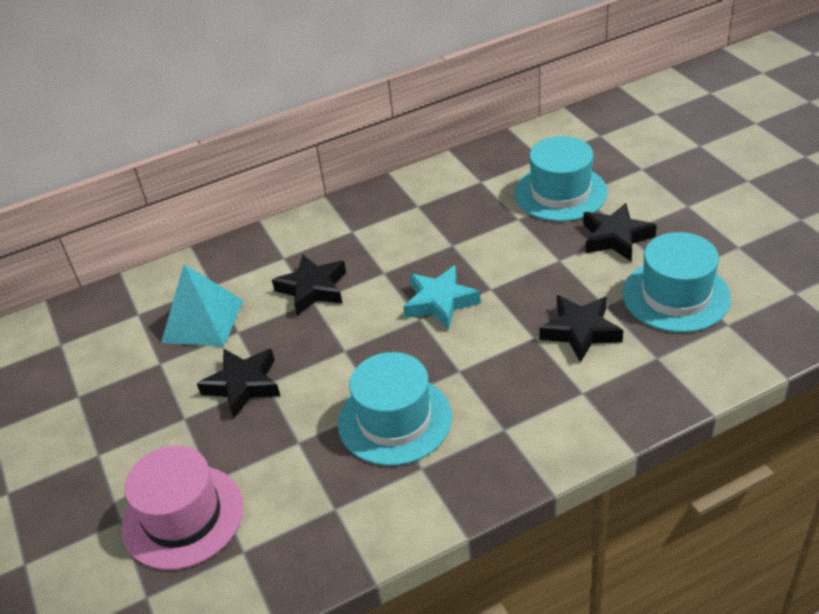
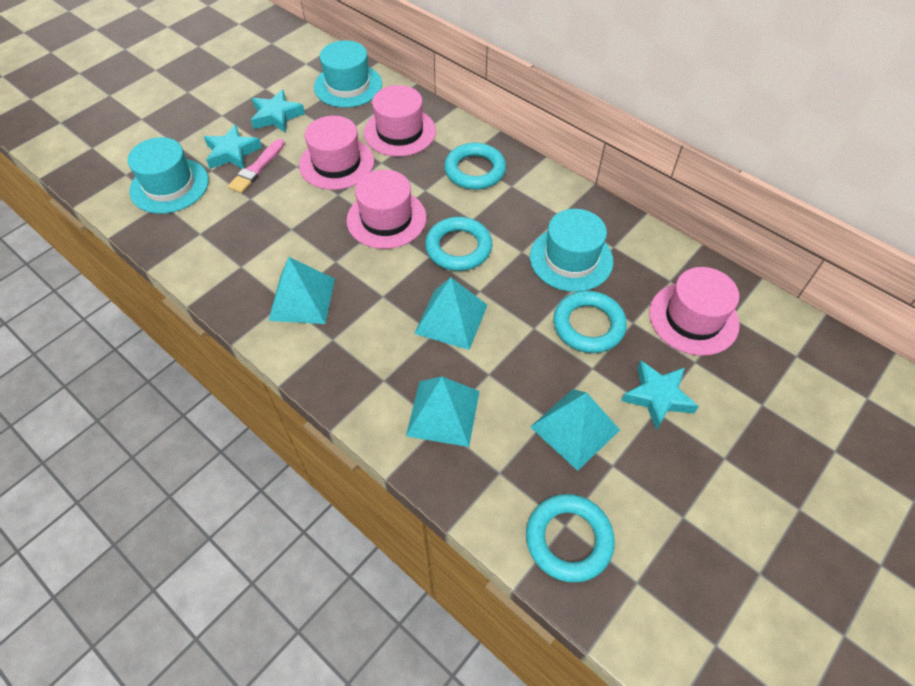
black star: 4 -> 0
pink brush: 0 -> 1
pink hat: 1 -> 4
turquoise pyramid: 1 -> 4
turquoise ring: 0 -> 4
turquoise star: 1 -> 3

